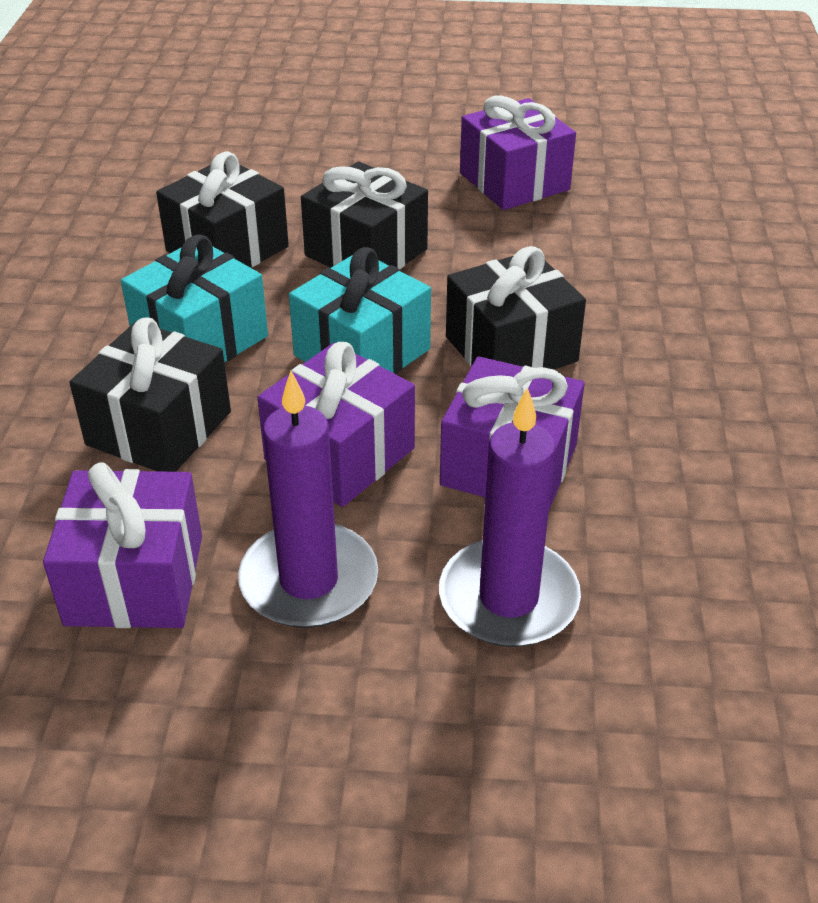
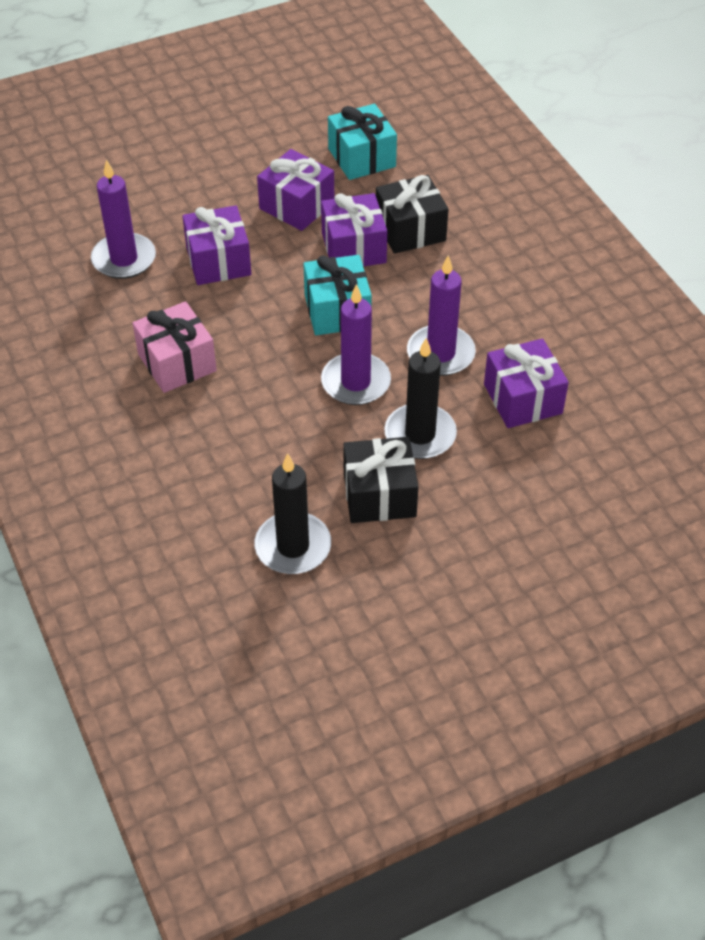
black candle: 0 -> 2
black gift: 4 -> 2
pink gift: 0 -> 1
purple candle: 2 -> 3

